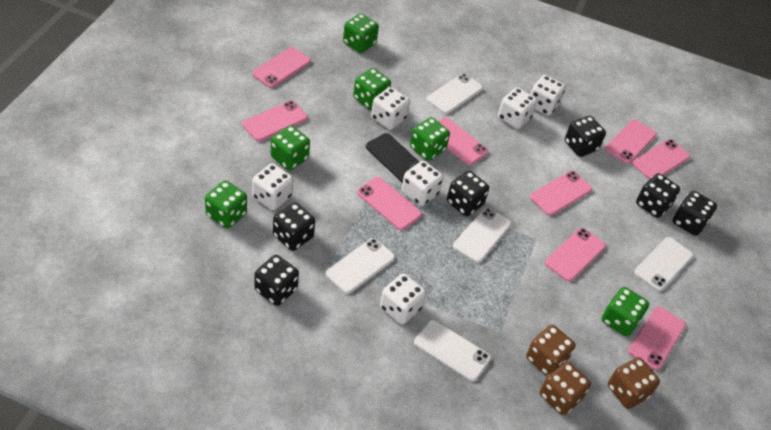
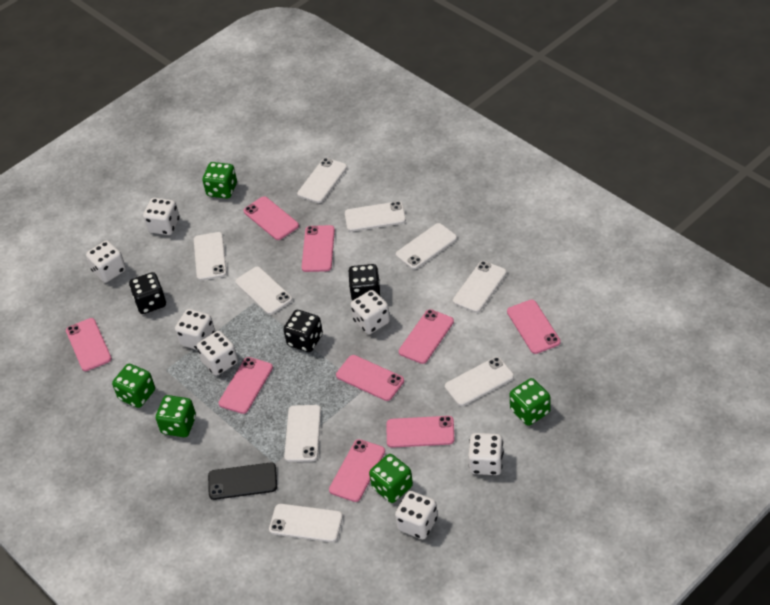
black dice: 6 -> 3
brown dice: 3 -> 0
green dice: 6 -> 5
white dice: 6 -> 7
white phone: 5 -> 9

